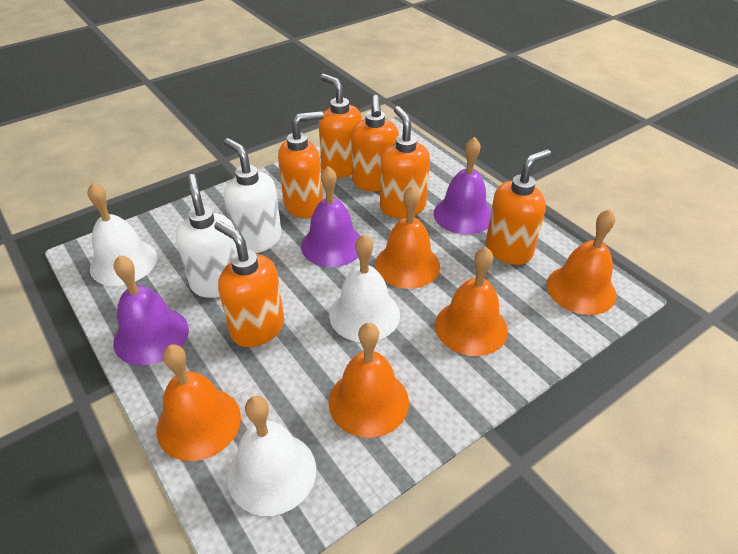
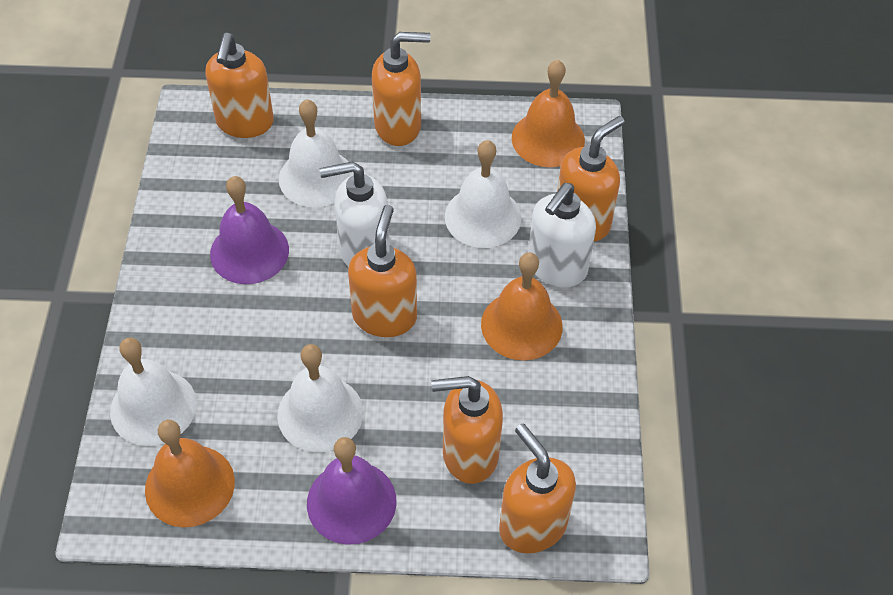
orange bell: 5 -> 3
purple bell: 3 -> 2
white bell: 3 -> 4

